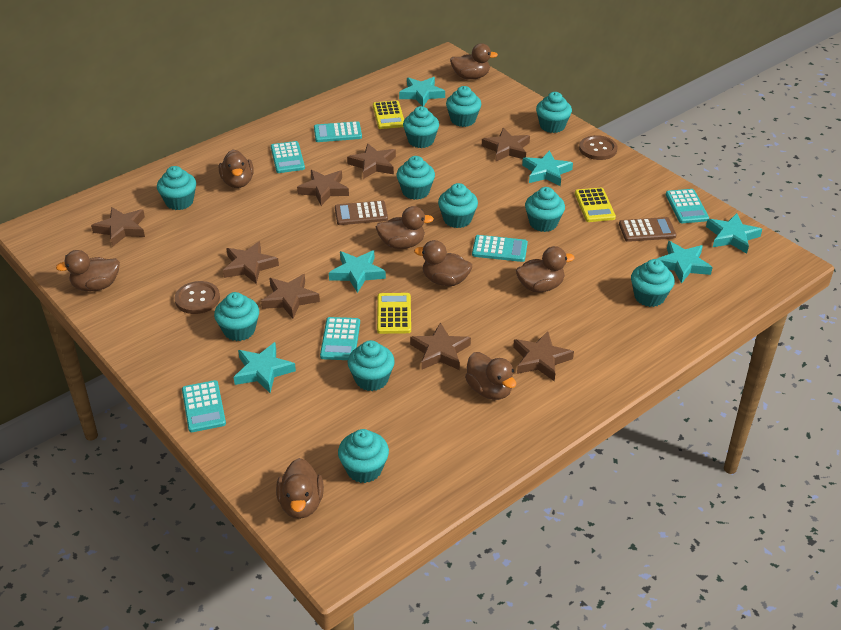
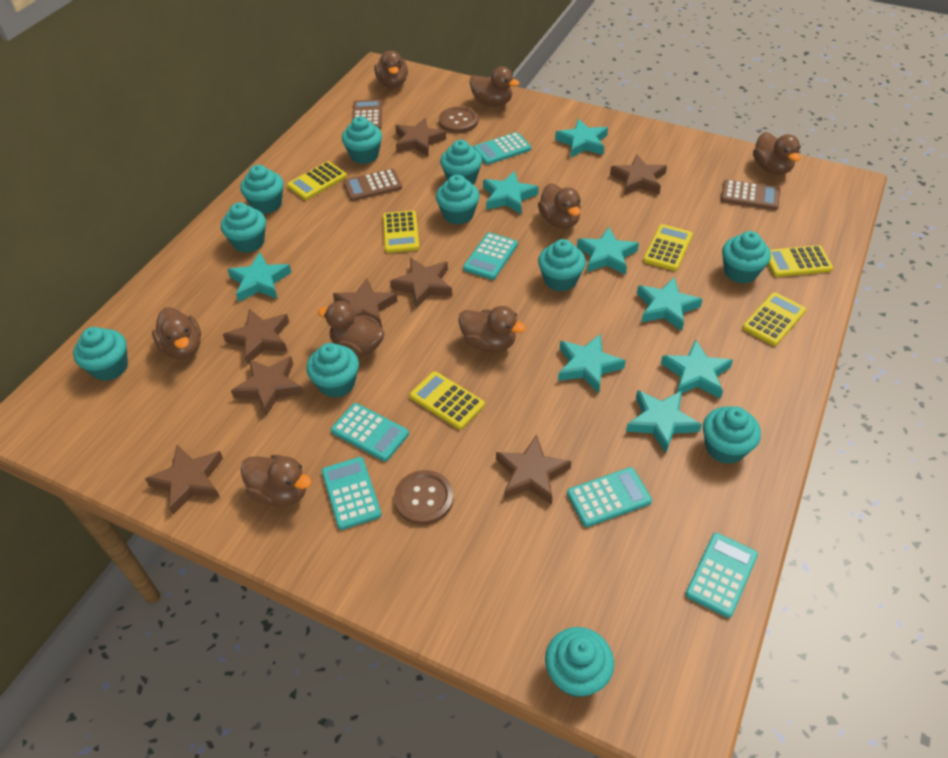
brown calculator: 2 -> 3
turquoise star: 6 -> 8
yellow calculator: 3 -> 6

